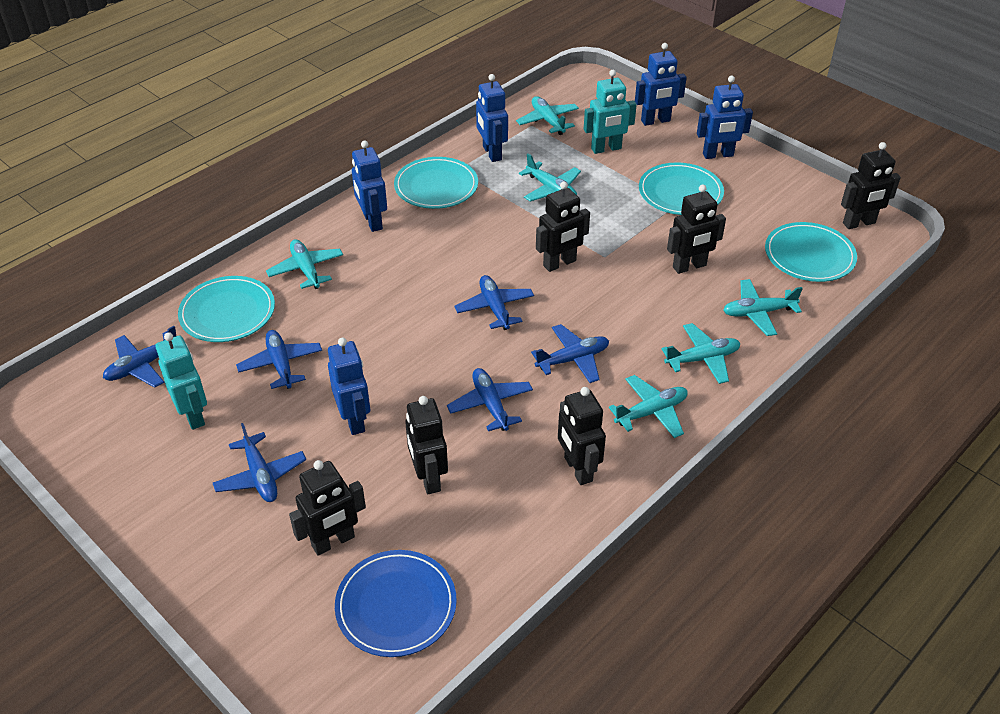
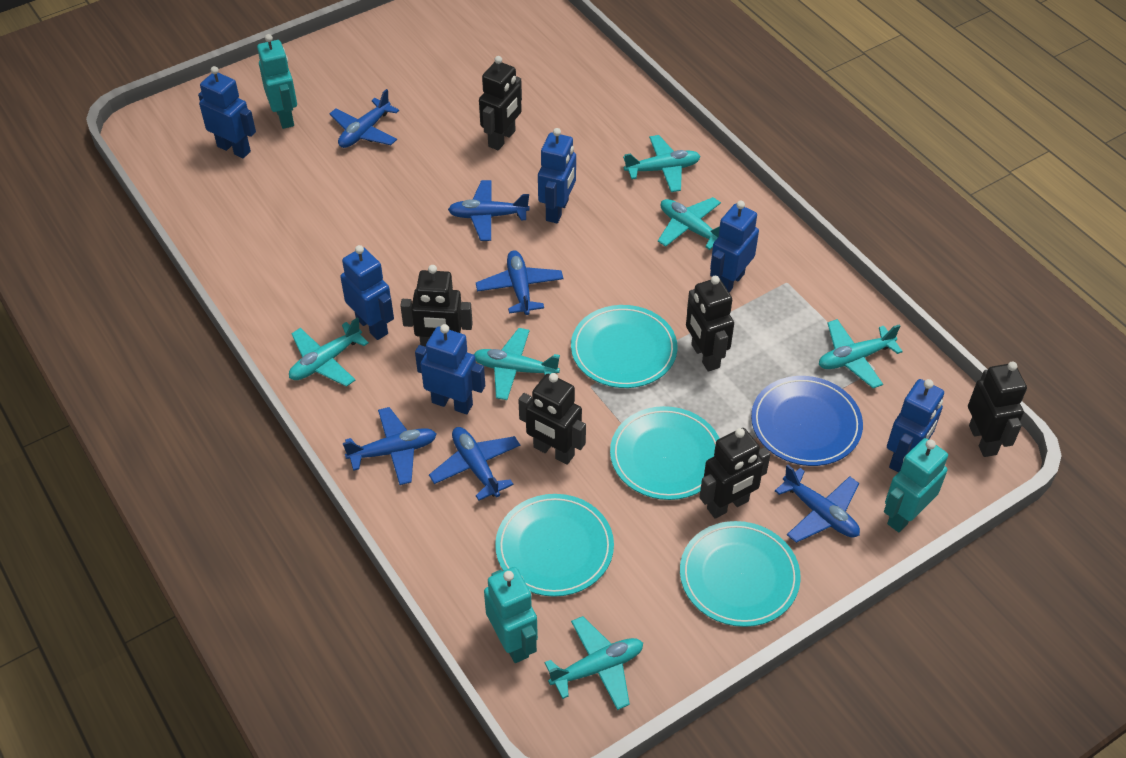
blue robot: 5 -> 6
turquoise robot: 2 -> 3

